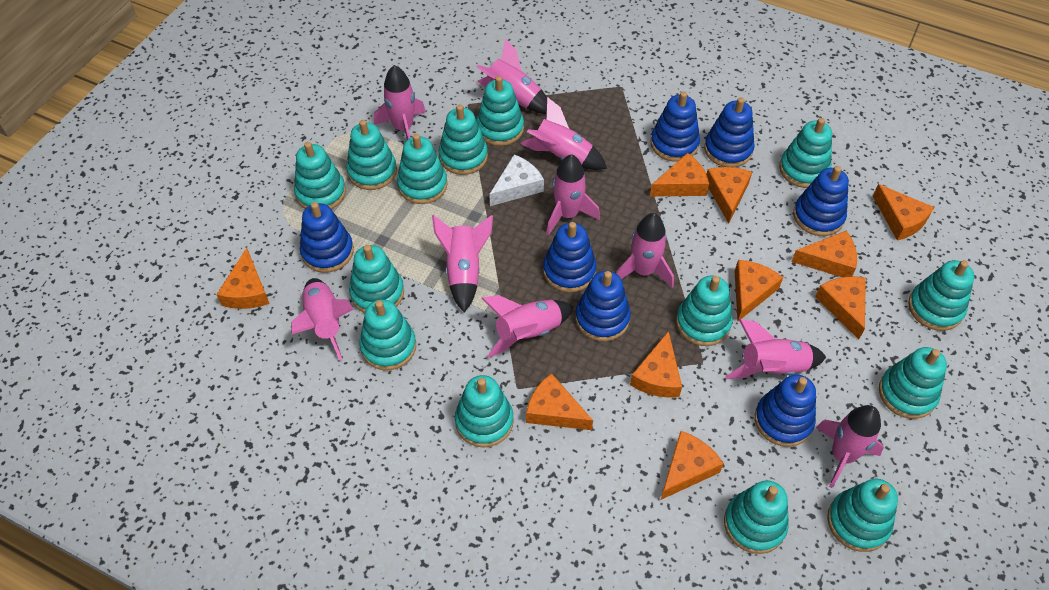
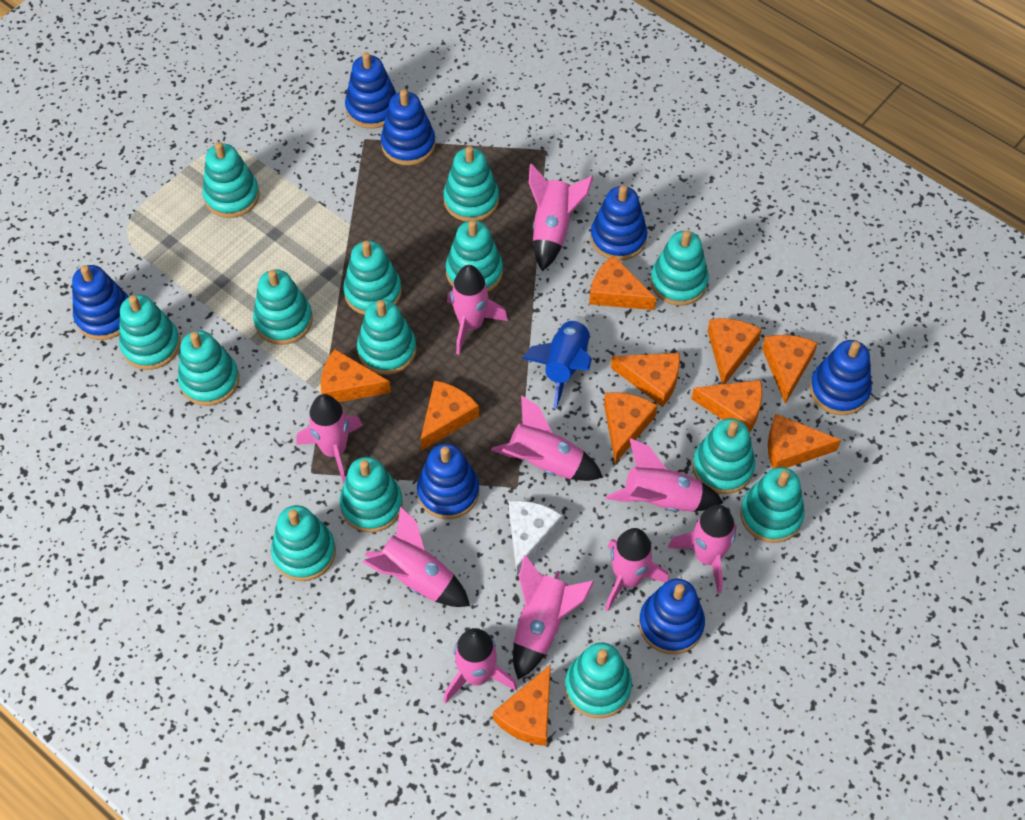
blue rocket: 0 -> 1

